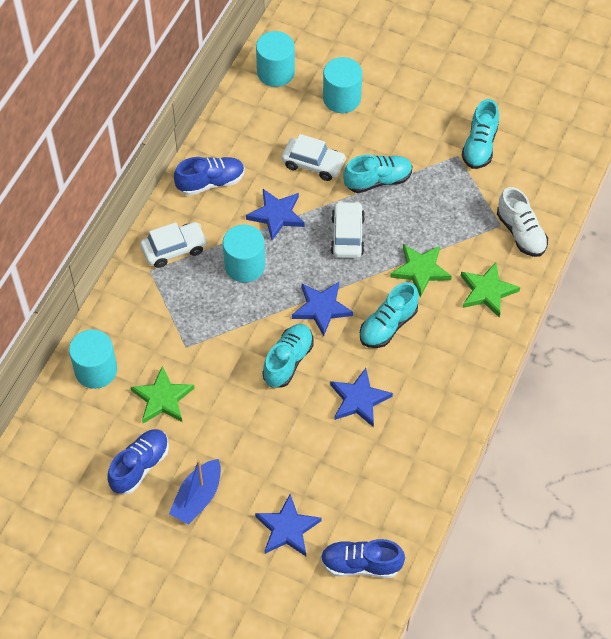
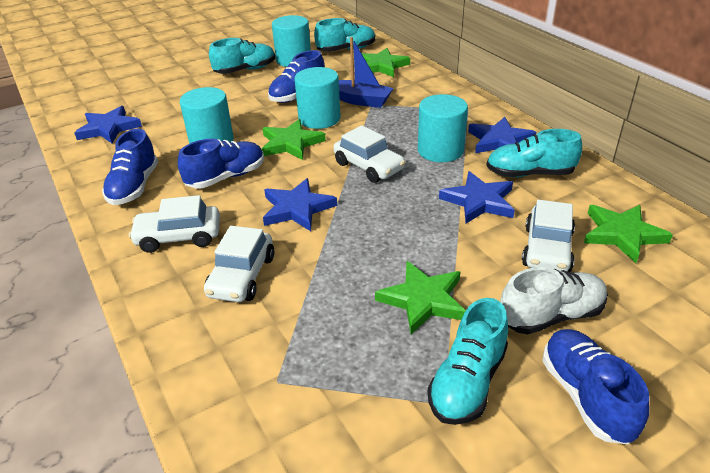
blue shoe: 3 -> 4
green star: 3 -> 4
white car: 3 -> 4

